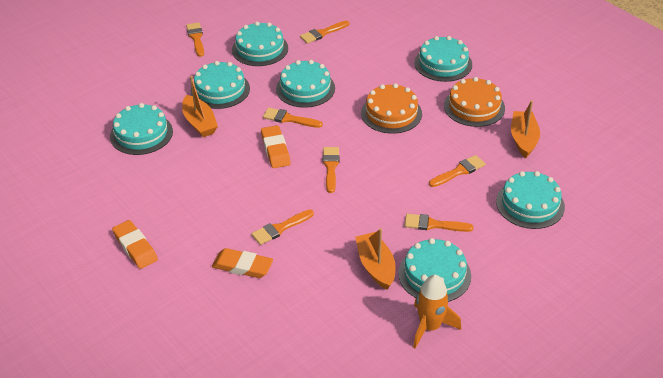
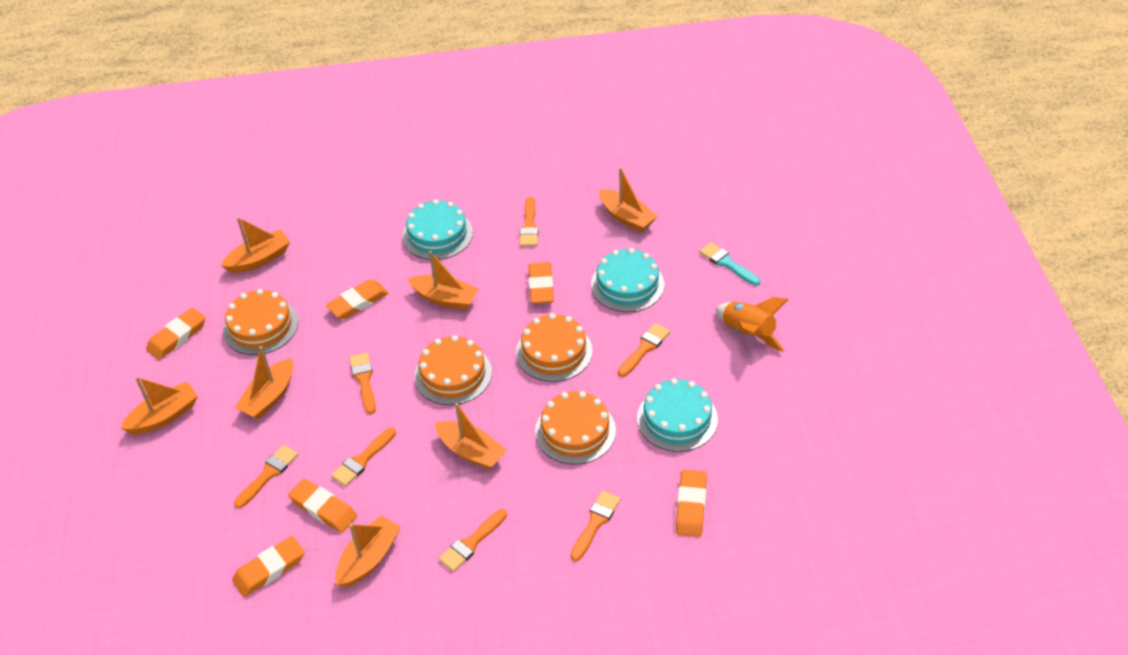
orange boat: 3 -> 7
orange cake: 2 -> 4
orange eraser: 3 -> 6
turquoise brush: 0 -> 1
turquoise cake: 7 -> 3

